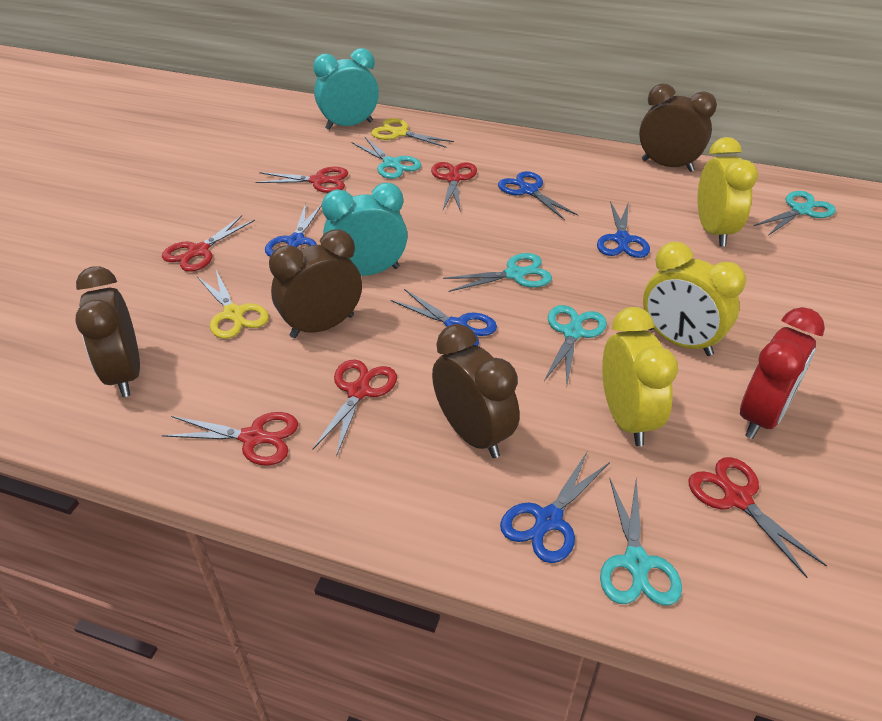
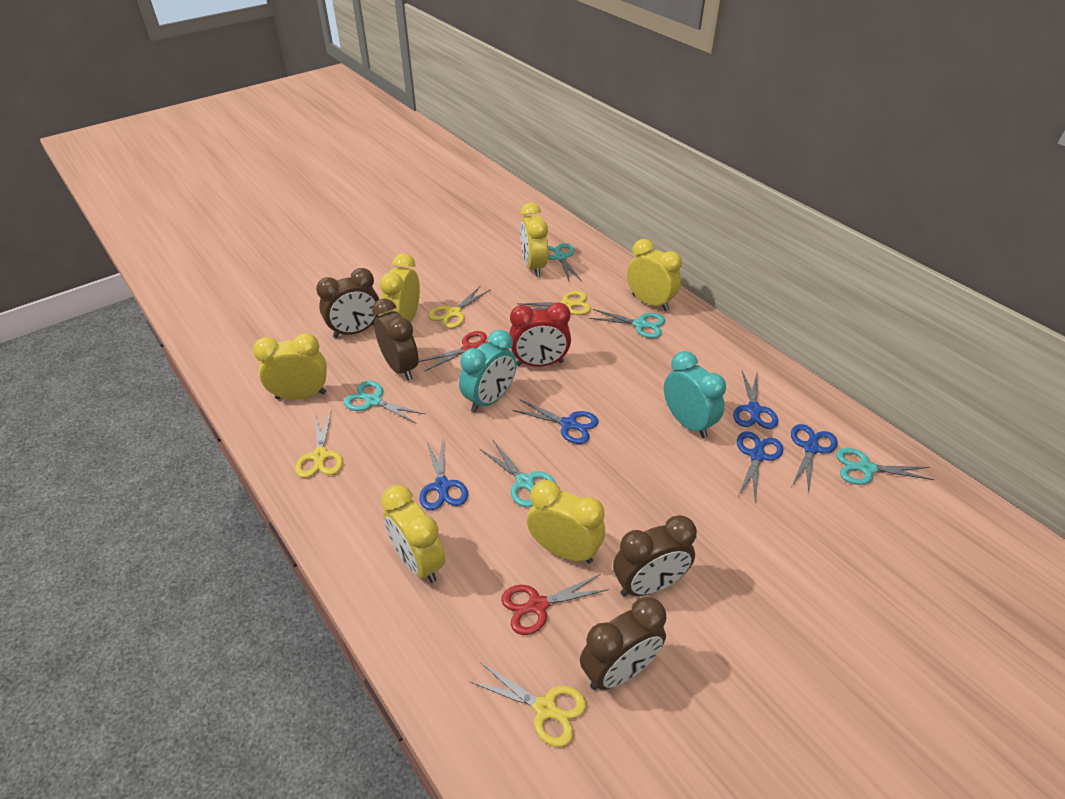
red scissors: 6 -> 2
yellow clock: 3 -> 6
yellow scissors: 2 -> 4

